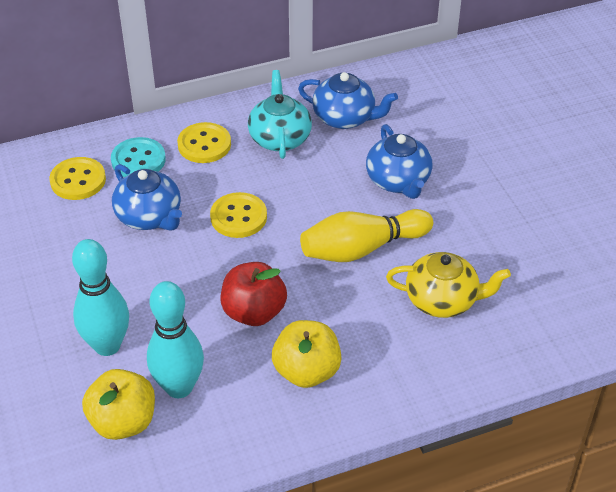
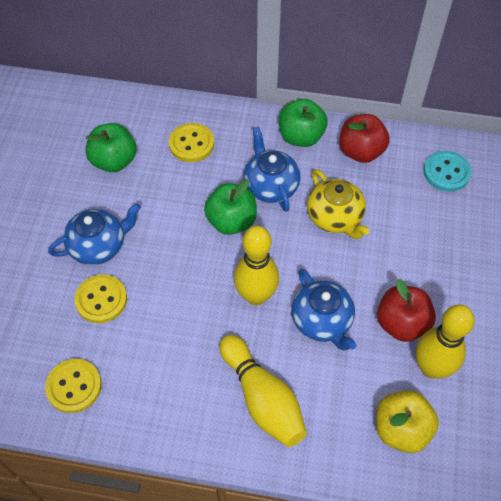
green apple: 0 -> 3
red apple: 1 -> 2
turquoise bowling pin: 2 -> 0
turquoise teapot: 1 -> 0
yellow apple: 2 -> 1
yellow bowling pin: 1 -> 3

